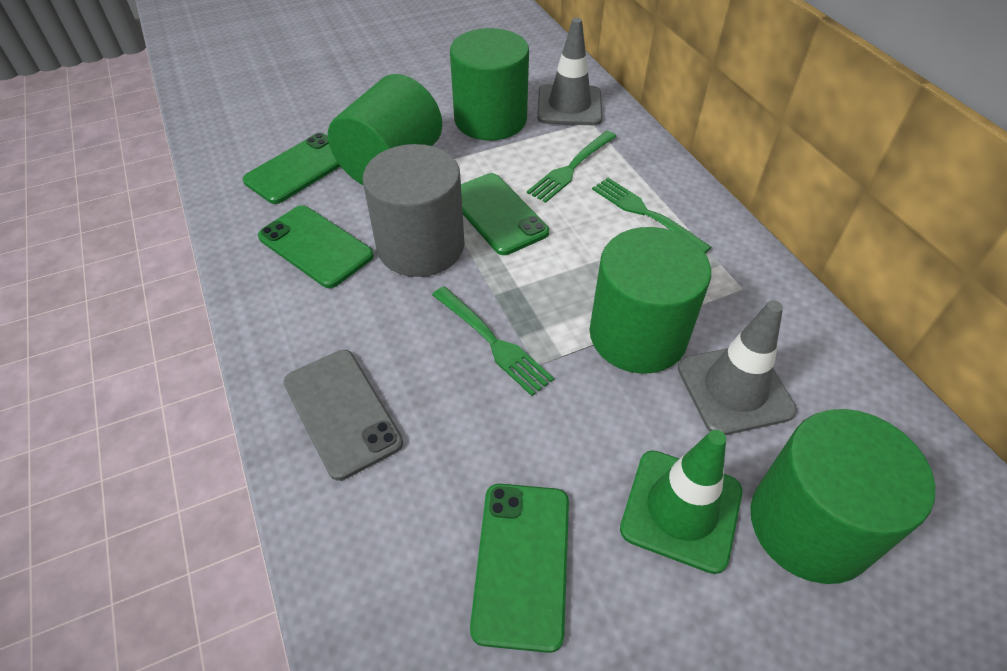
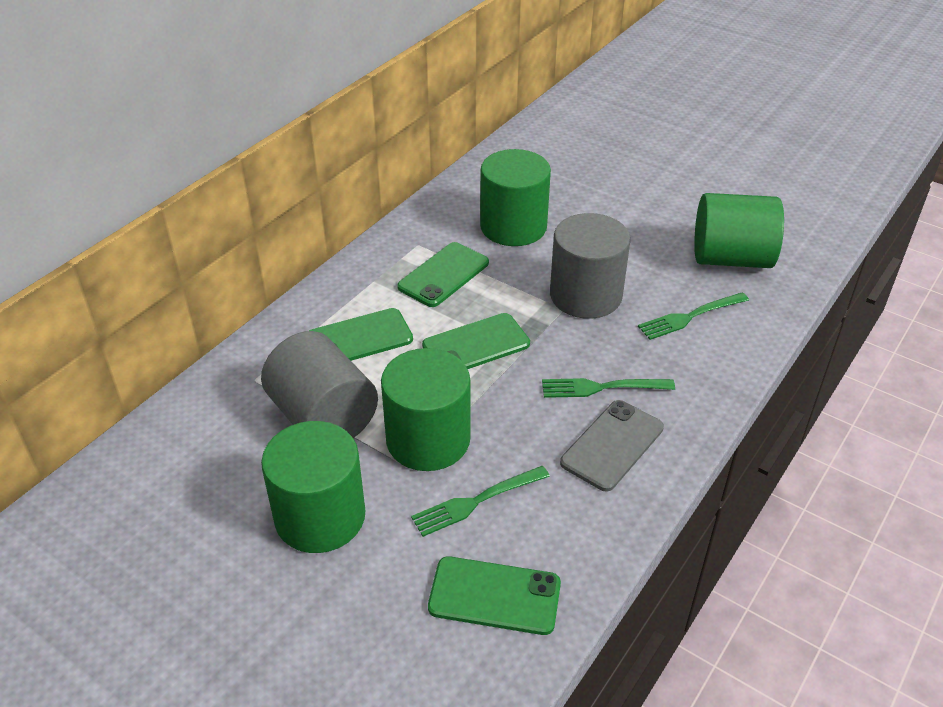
green traffic cone: 1 -> 0
grey cylinder: 1 -> 2
grey traffic cone: 2 -> 0

